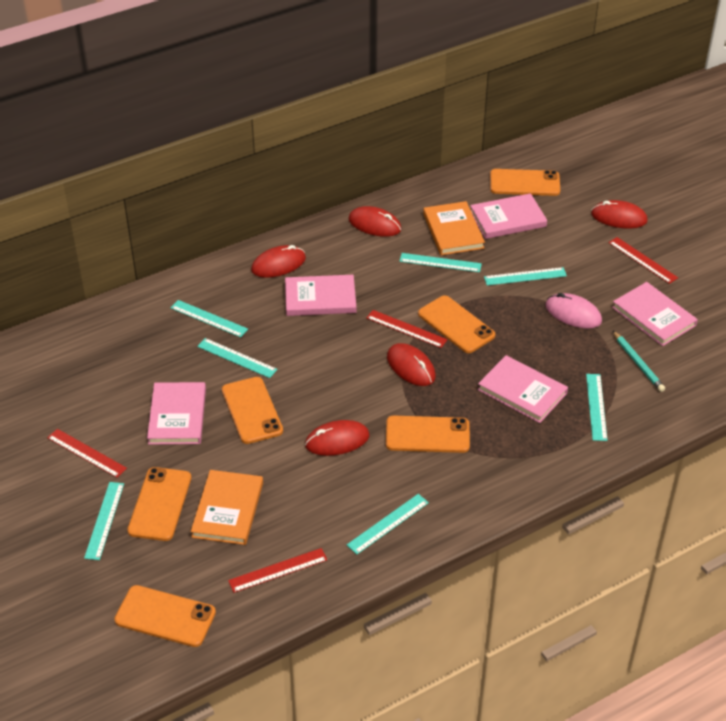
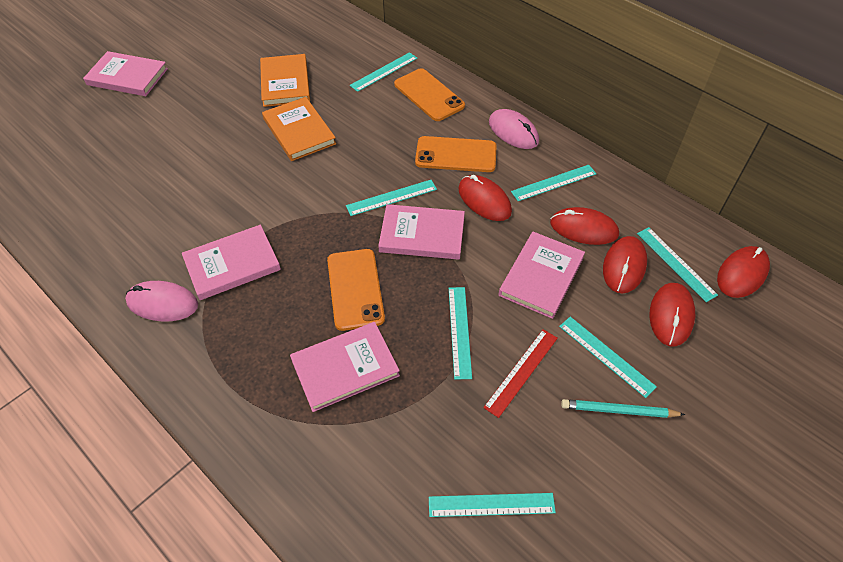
orange phone: 6 -> 3
pink mouse: 1 -> 2
red ruler: 4 -> 1

